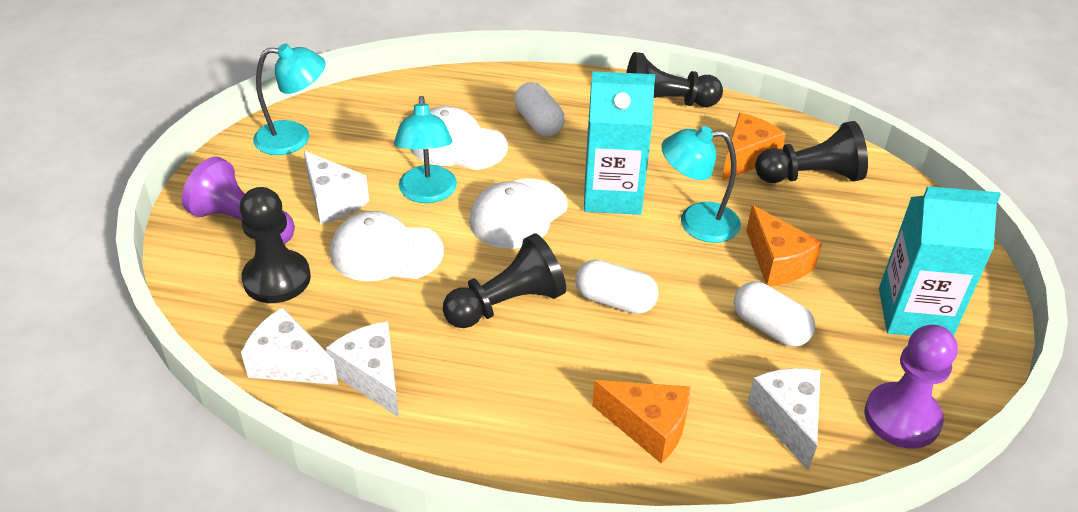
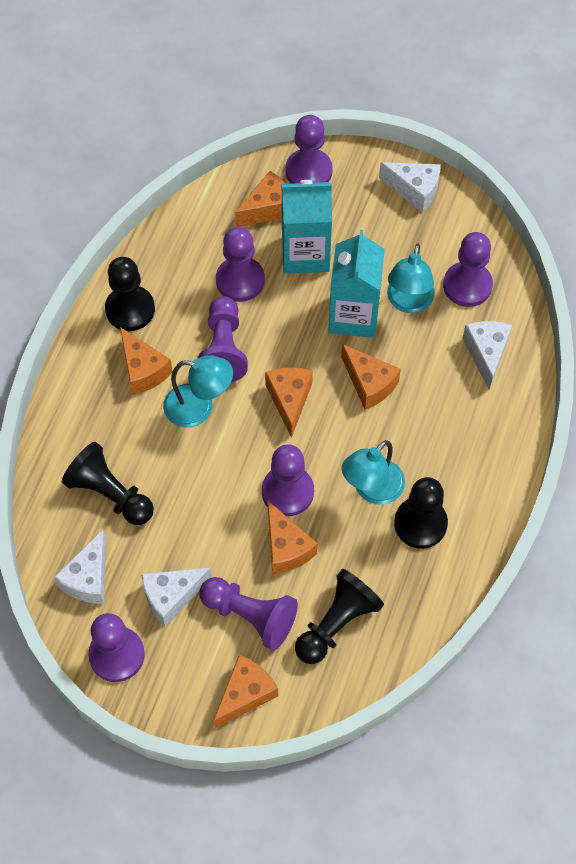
orange cheese: 3 -> 6
purple pawn: 2 -> 7
white cap: 3 -> 0
white capsule: 3 -> 0

